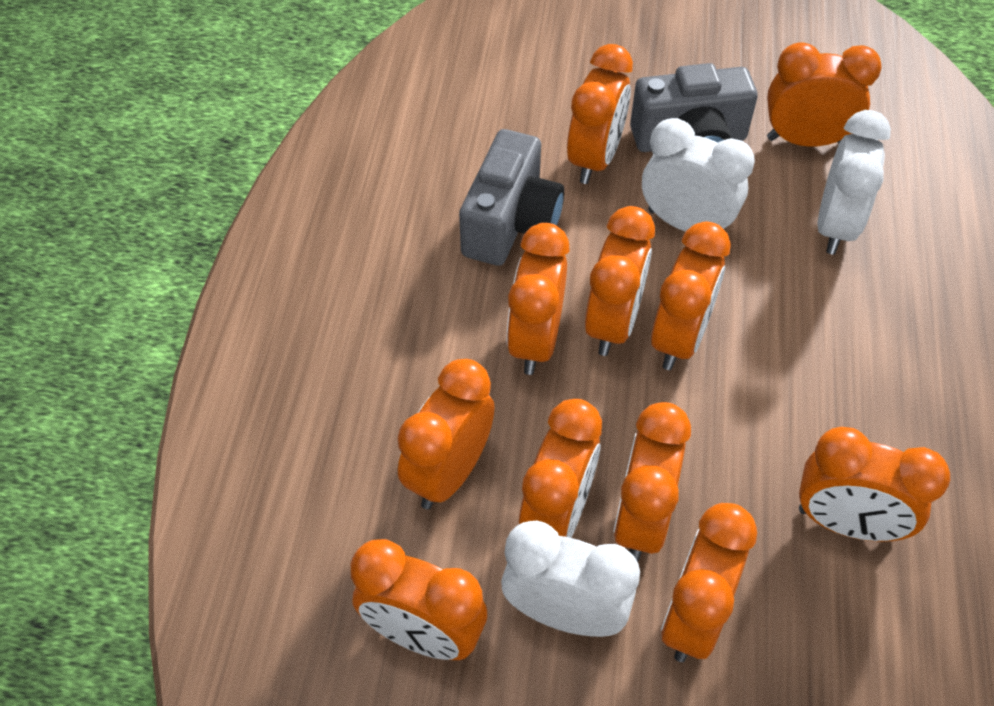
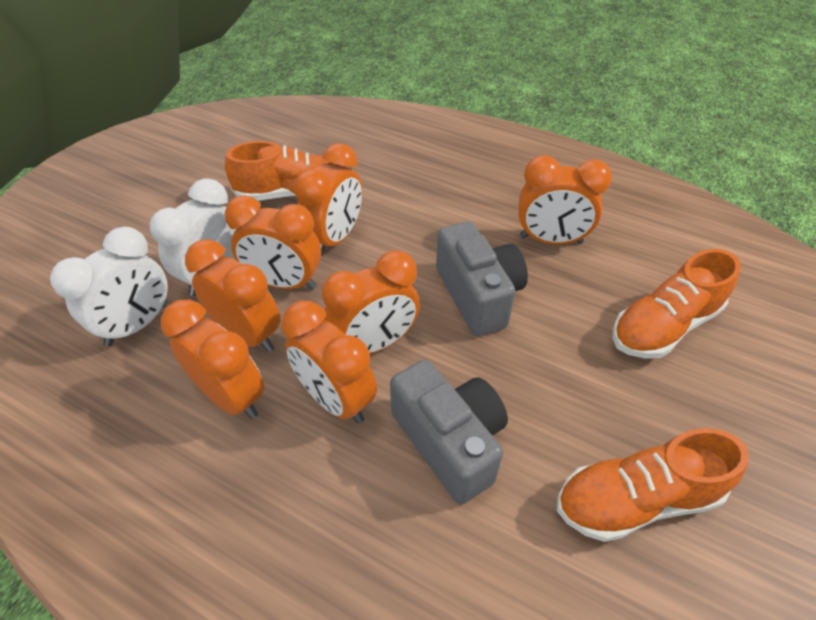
orange clock: 11 -> 7
orange shoe: 0 -> 3
white clock: 3 -> 2

